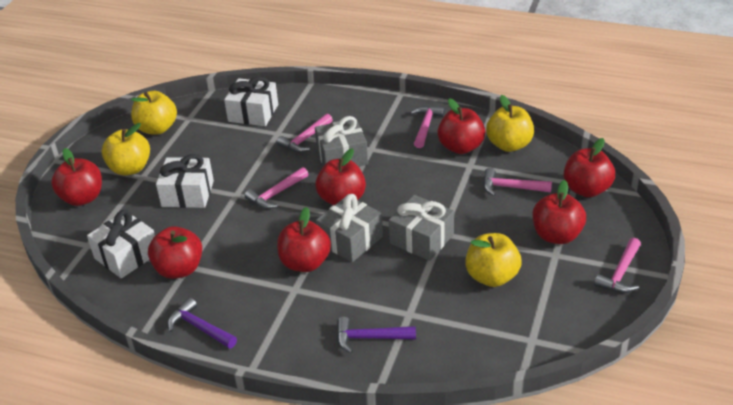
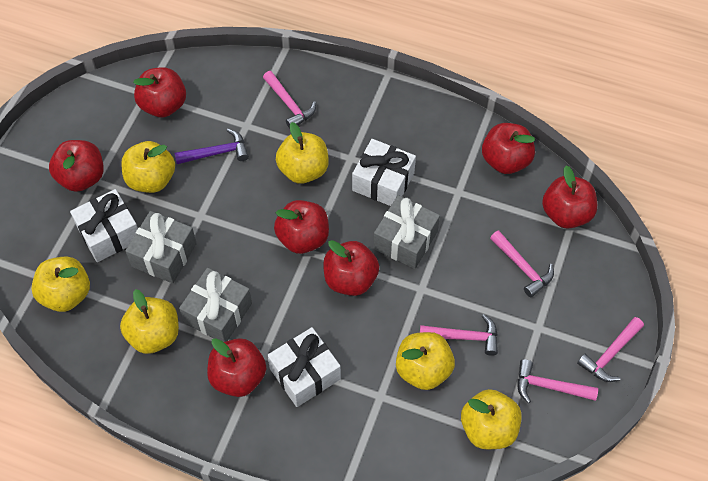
purple hammer: 2 -> 1
yellow apple: 4 -> 6

